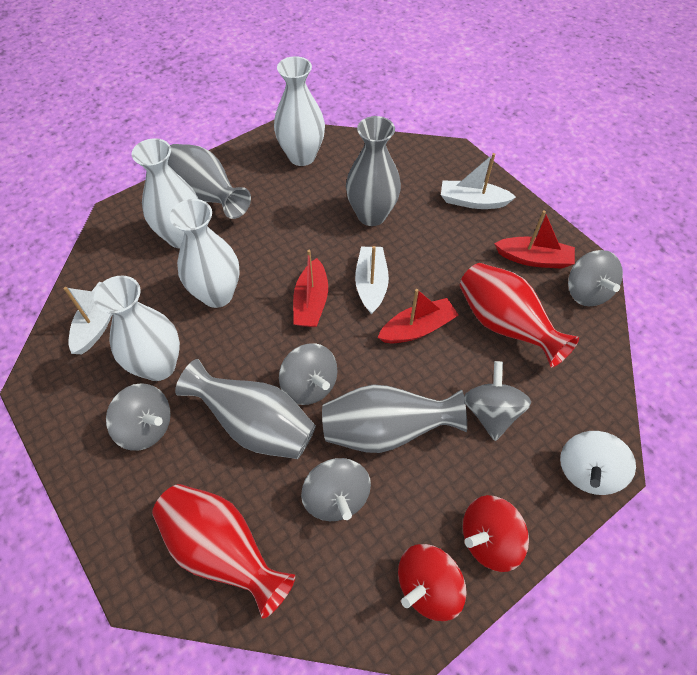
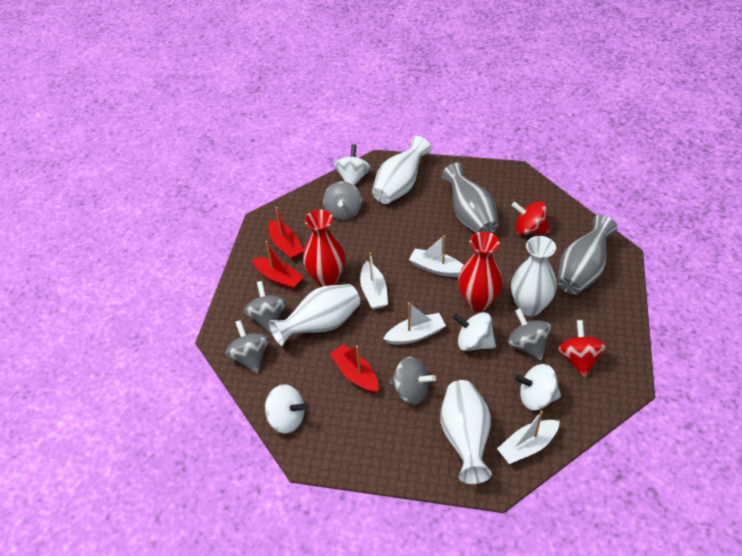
grey vase: 4 -> 2
white boat: 3 -> 4
white spinning top: 1 -> 4

